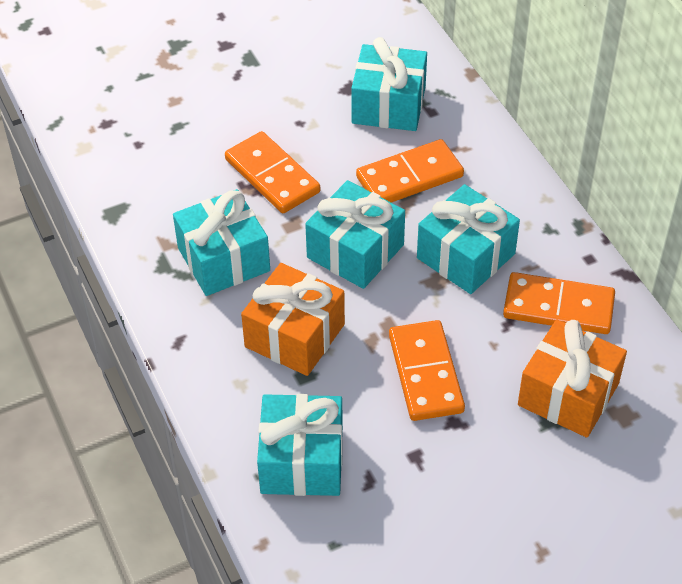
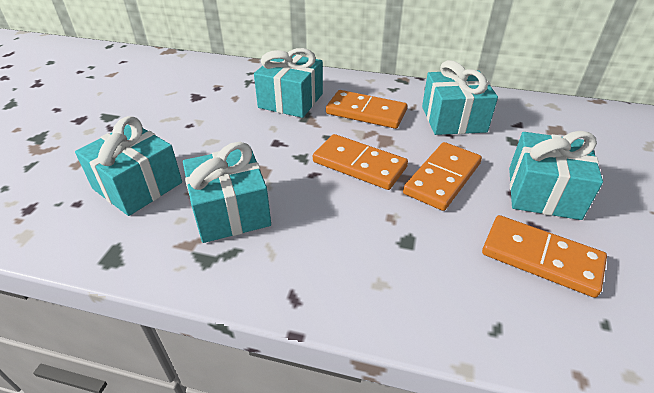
orange gift: 2 -> 0

